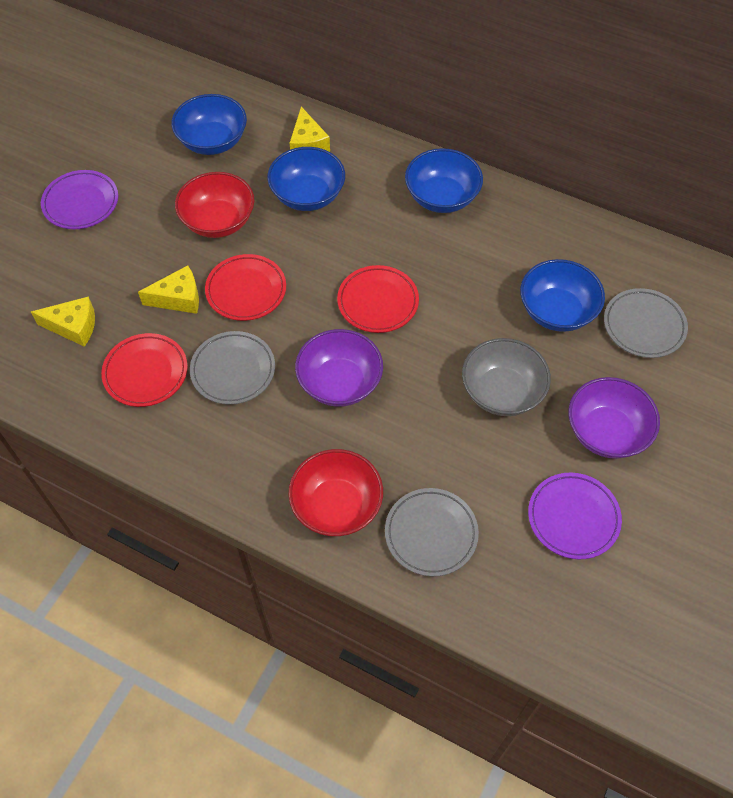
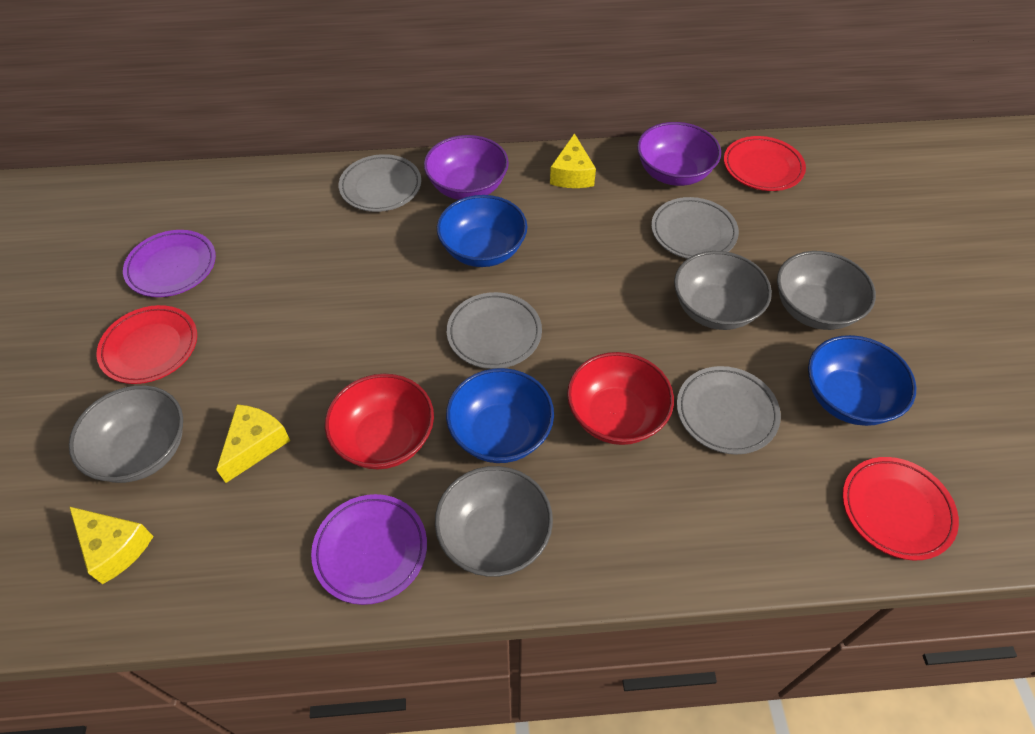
blue bowl: 4 -> 3
grey bowl: 1 -> 4
grey plate: 3 -> 4

